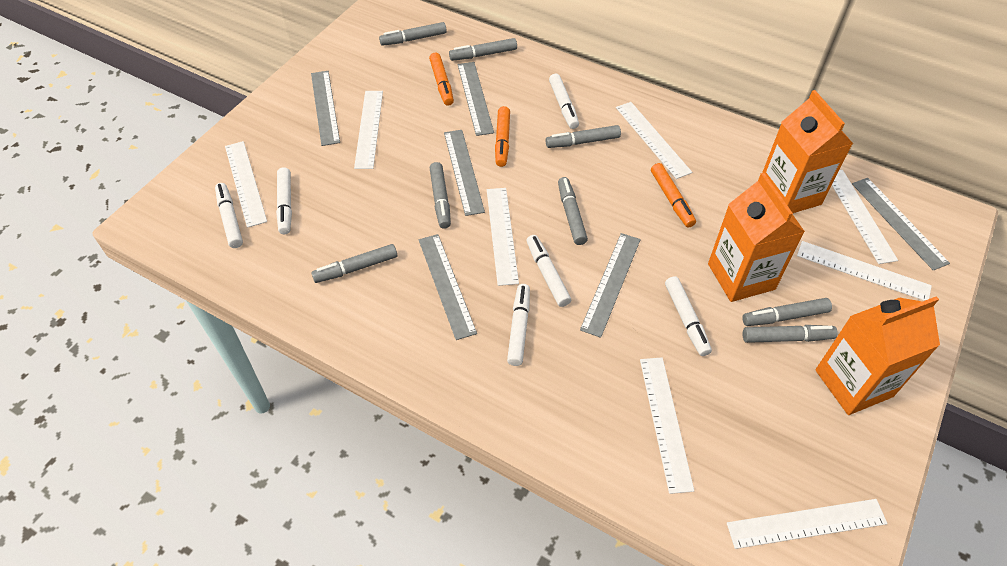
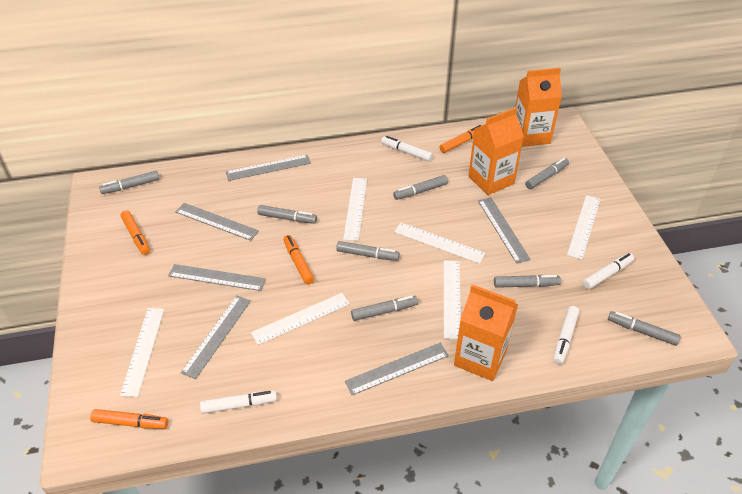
orange marker: 3 -> 4
white marker: 6 -> 4
white ruler: 8 -> 6

